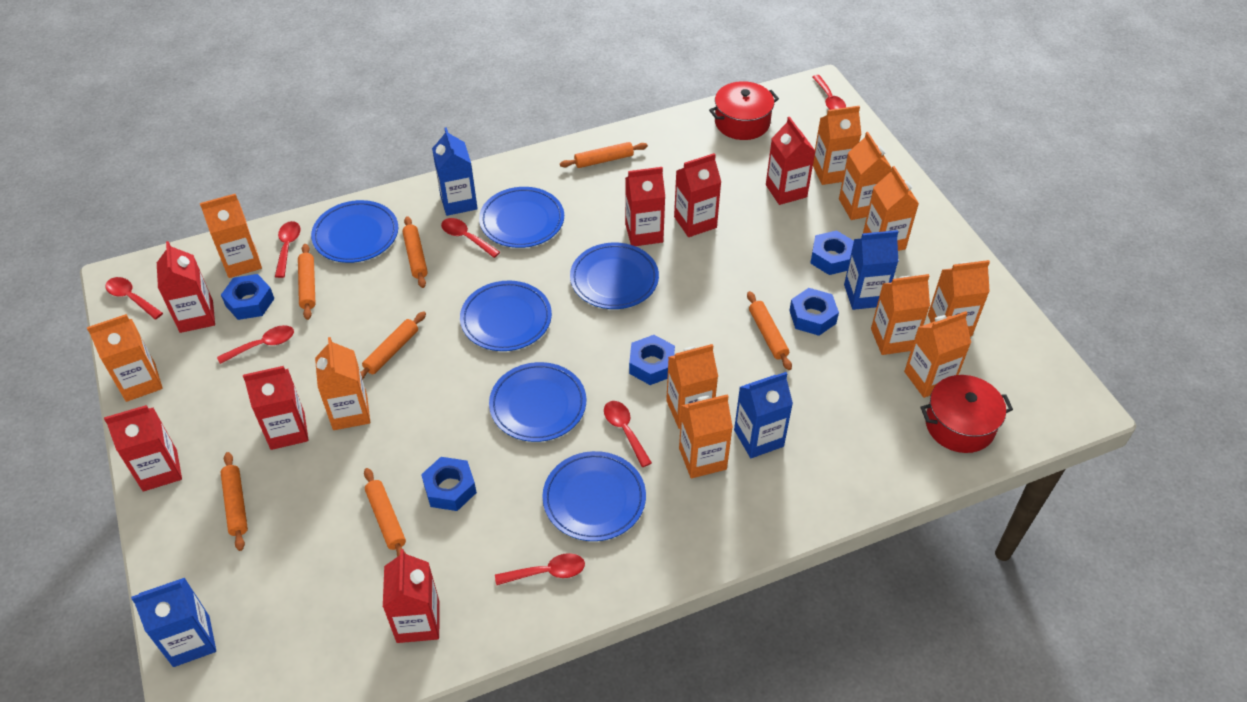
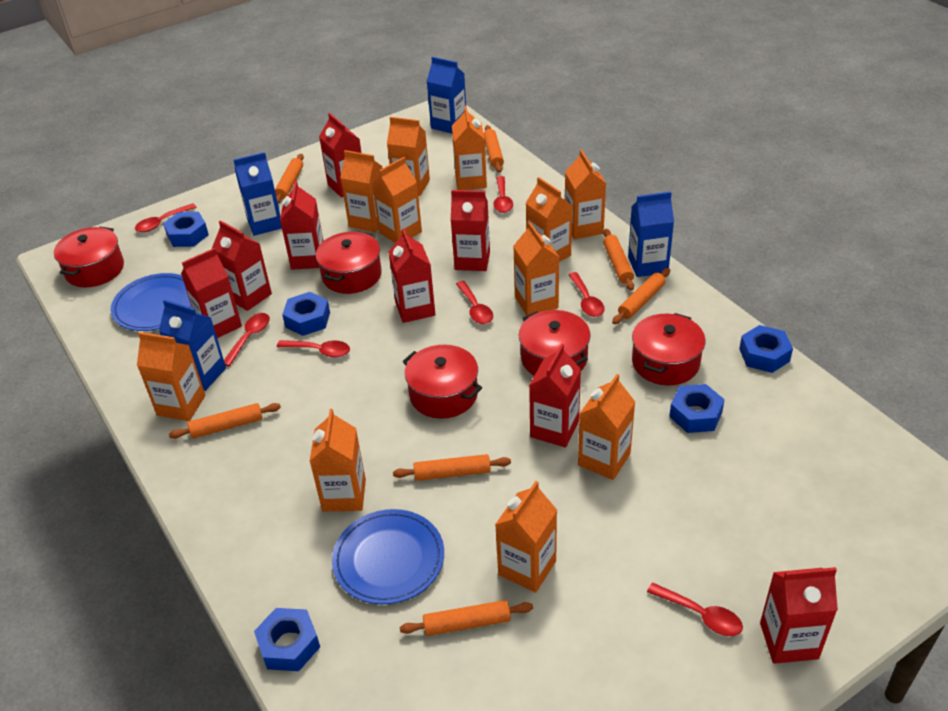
blue plate: 6 -> 2
red carton: 7 -> 8
red pot: 2 -> 5

